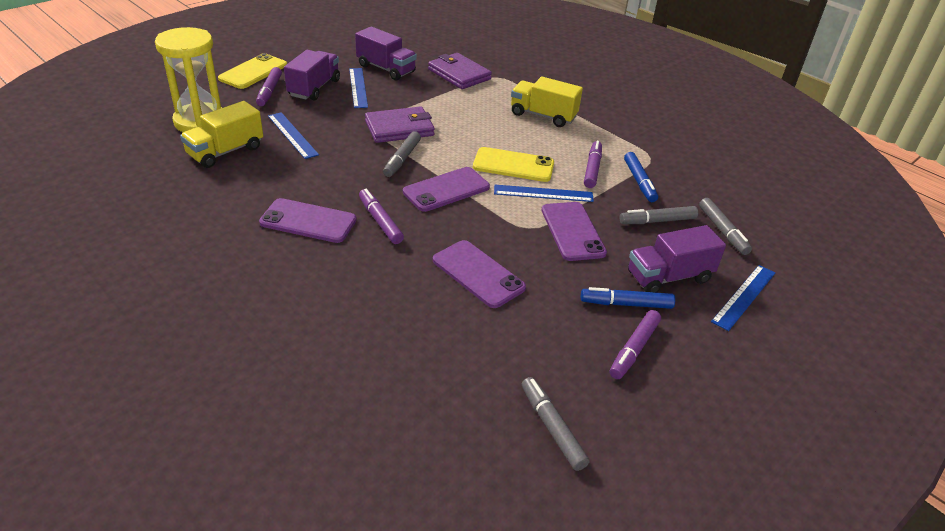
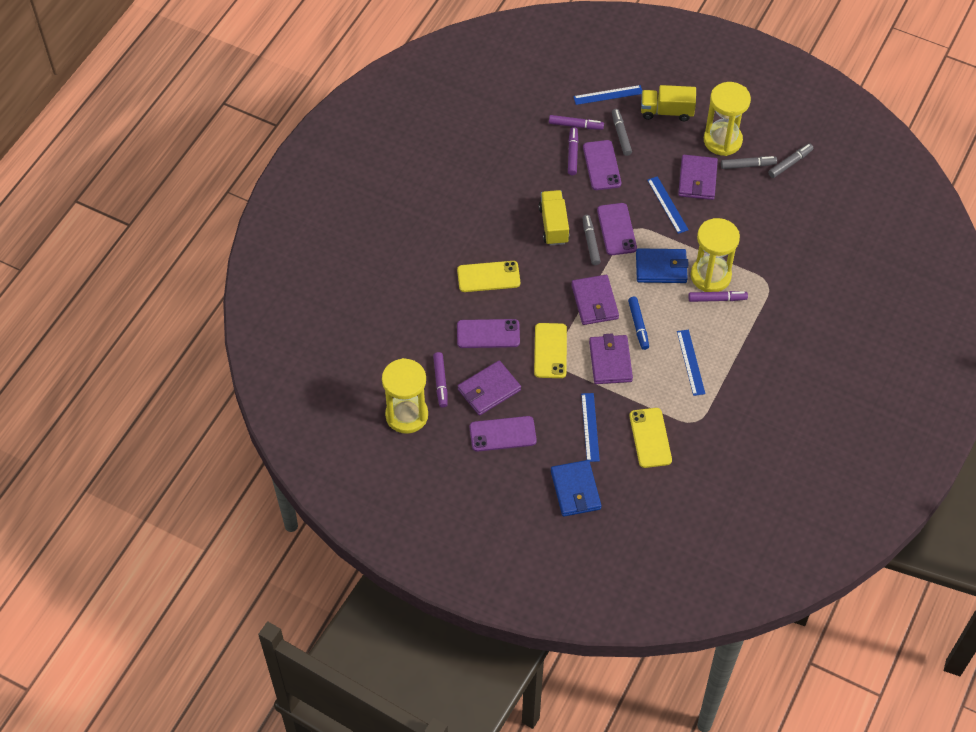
blue marker: 2 -> 1
blue wallet: 0 -> 2
purple truck: 3 -> 0
purple wallet: 2 -> 4
yellow hourglass: 1 -> 3
yellow phone: 2 -> 3

